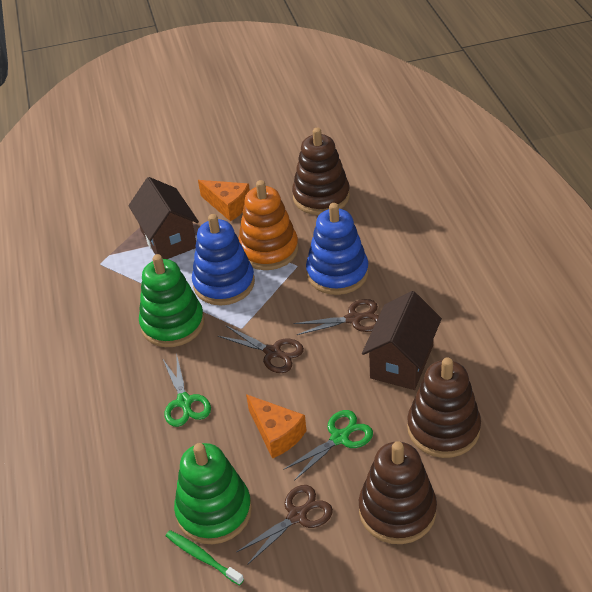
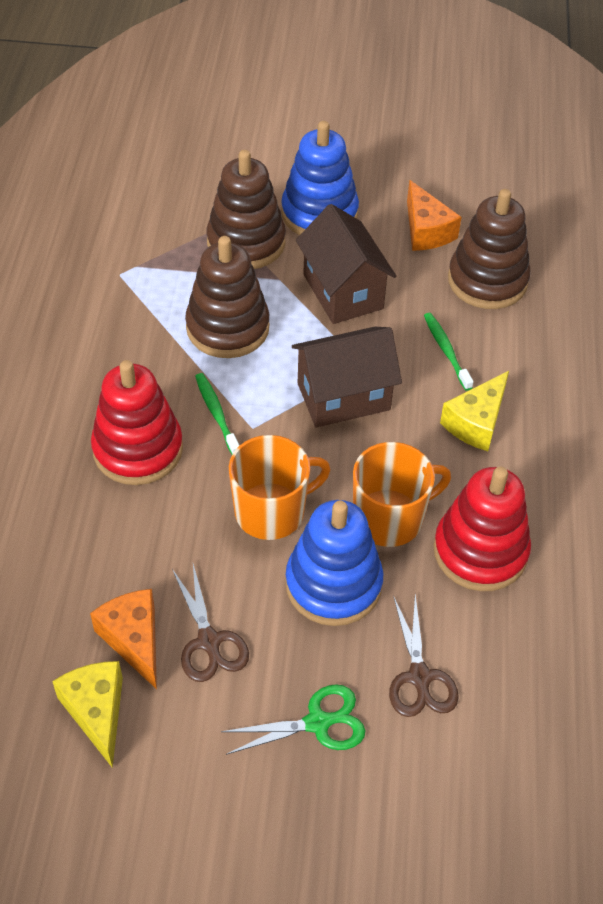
brown scissors: 3 -> 2
green scissors: 2 -> 1
green stacking toy: 2 -> 0
green toothbrush: 1 -> 2
orange mug: 0 -> 2
orange stacking toy: 1 -> 0
red stacking toy: 0 -> 2
yellow cheese: 0 -> 2

